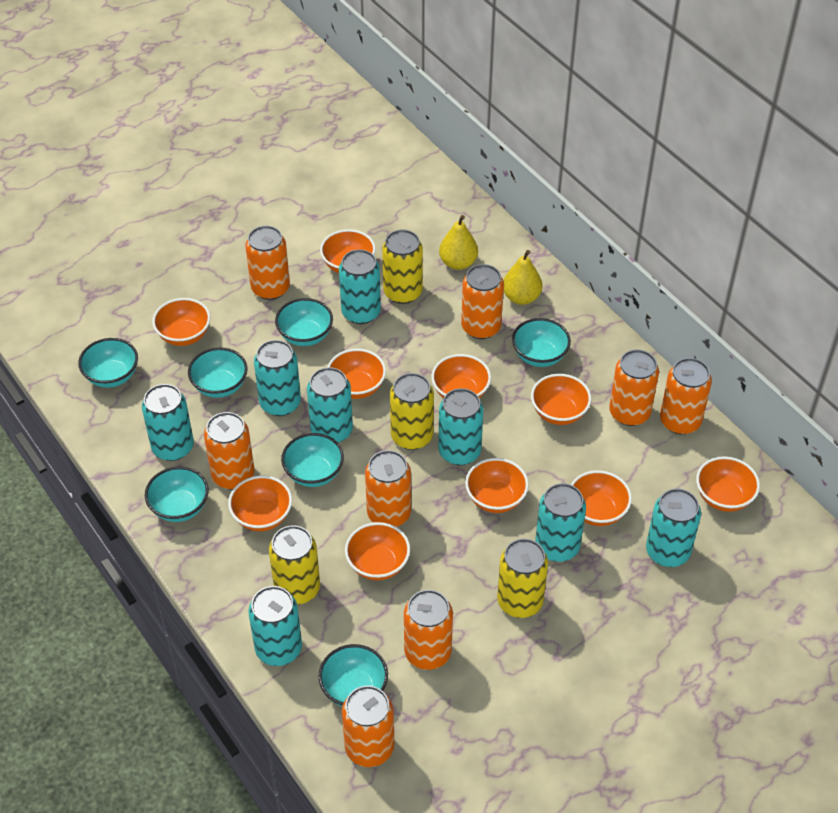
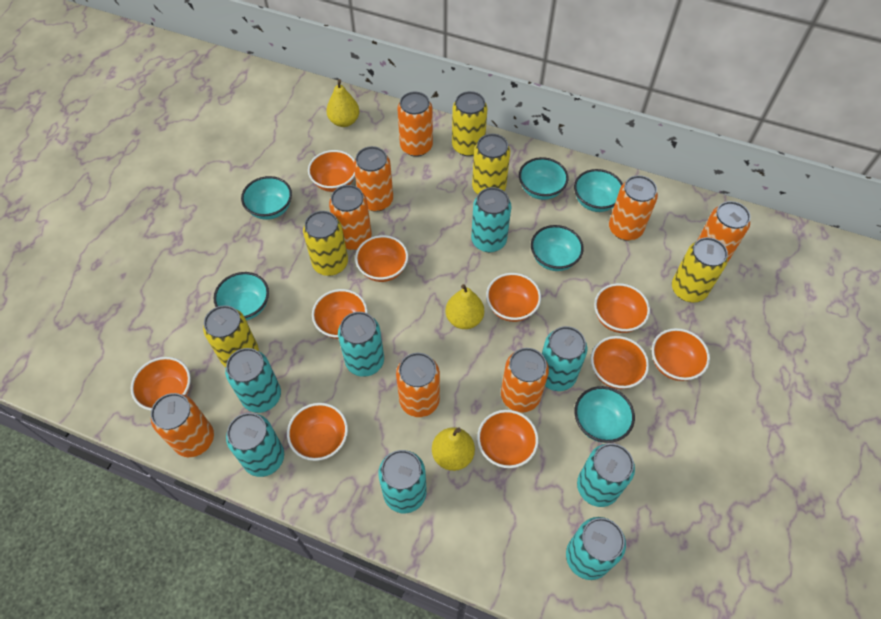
turquoise bowl: 7 -> 6
yellow can: 4 -> 5
yellow pear: 2 -> 3

